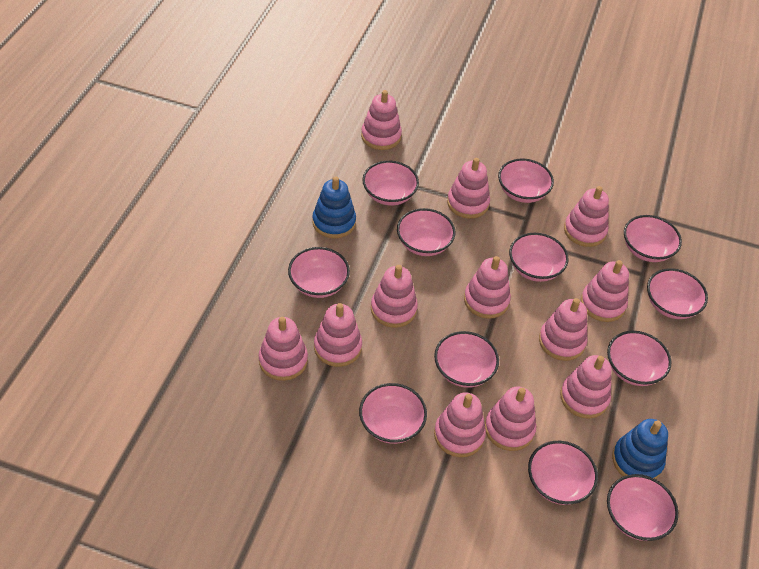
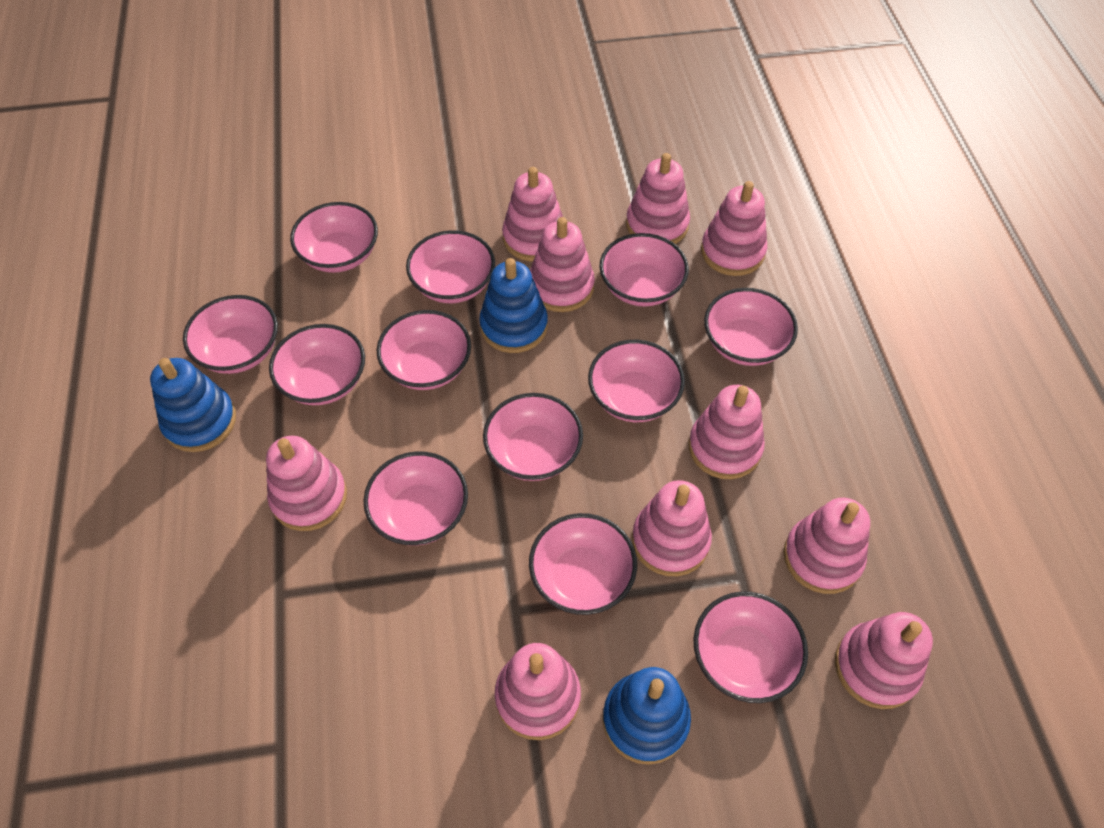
blue stacking toy: 2 -> 3
pink stacking toy: 12 -> 10

